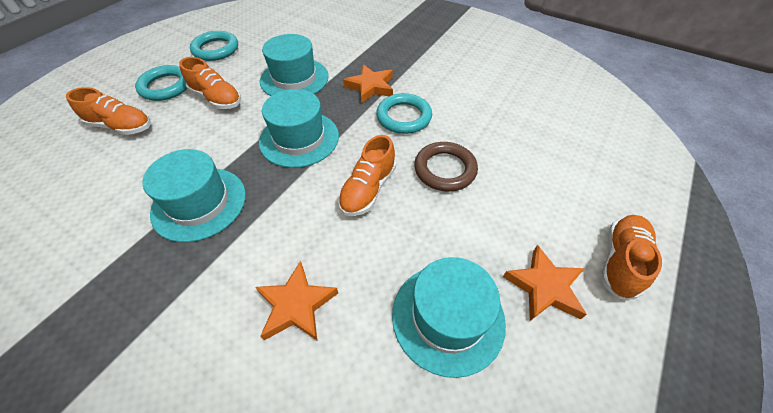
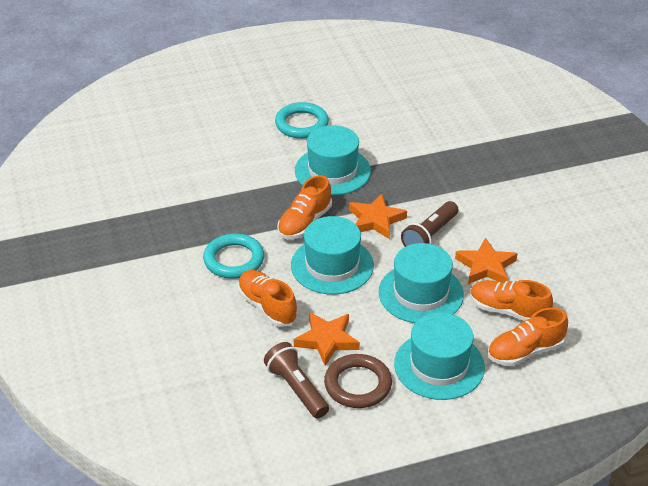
brown flashlight: 0 -> 2
turquoise ring: 3 -> 2

